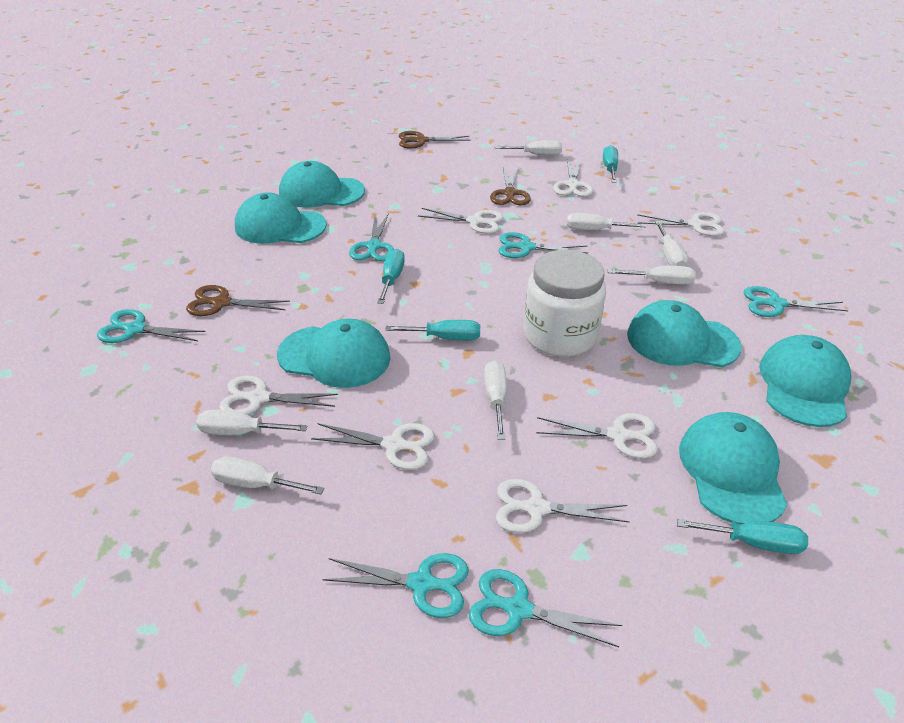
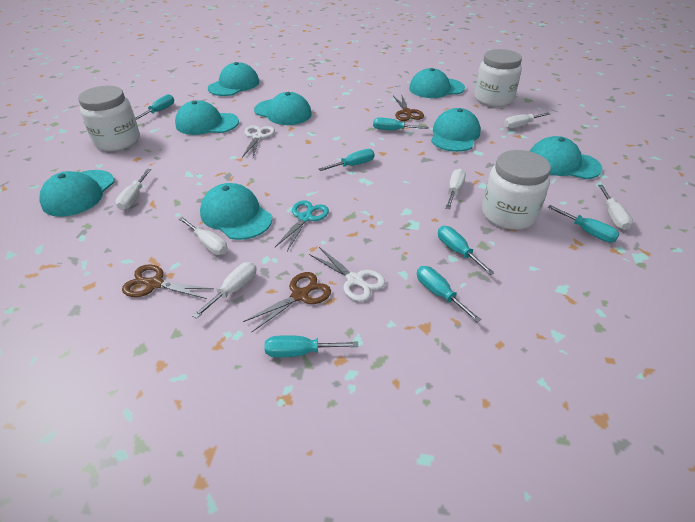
turquoise cap: 6 -> 8
turquoise scissors: 6 -> 1
turquoise screwdriver: 4 -> 7
white jar: 1 -> 3
white scissors: 7 -> 2
white screwdriver: 7 -> 6

